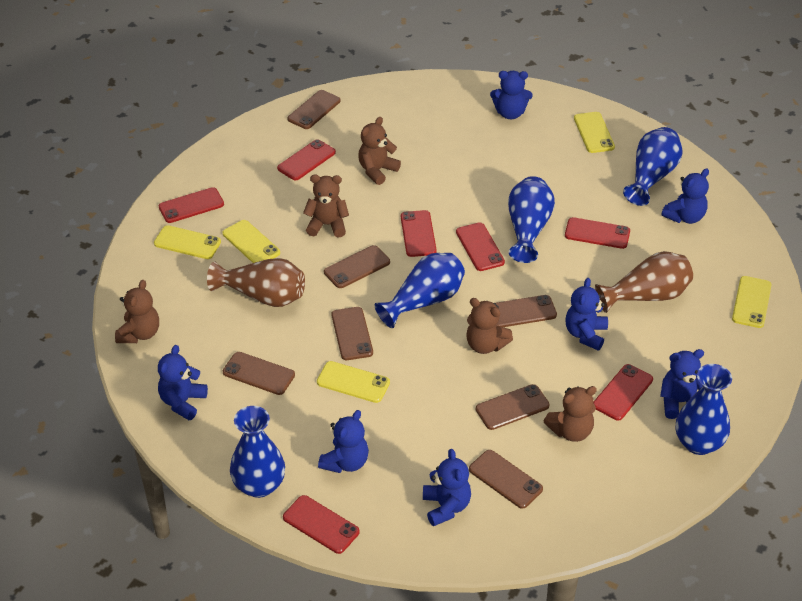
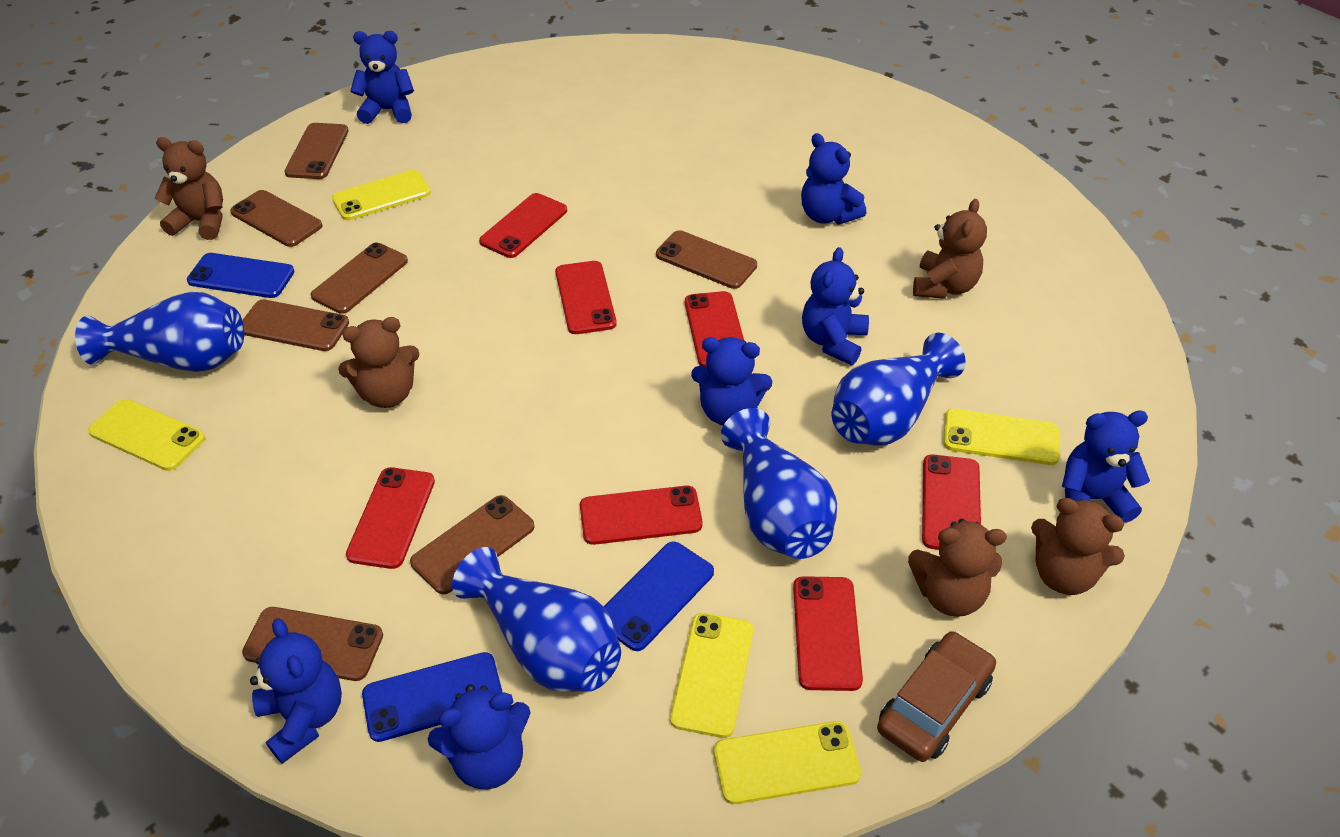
blue phone: 0 -> 3
blue vase: 5 -> 4
brown car: 0 -> 1
brown vase: 2 -> 0

